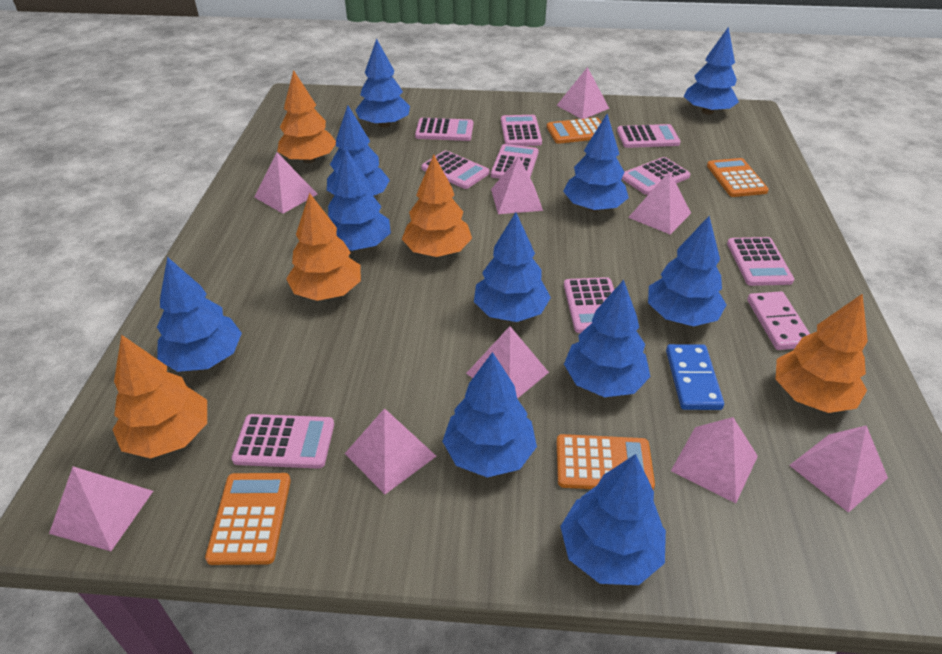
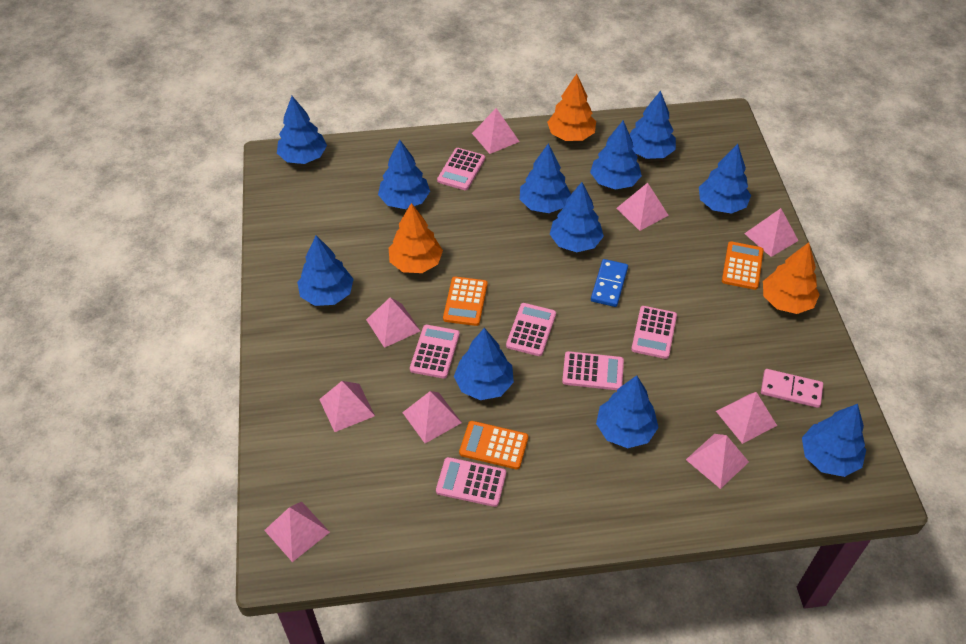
orange calculator: 4 -> 3
orange tree: 5 -> 3
pink calculator: 9 -> 6

